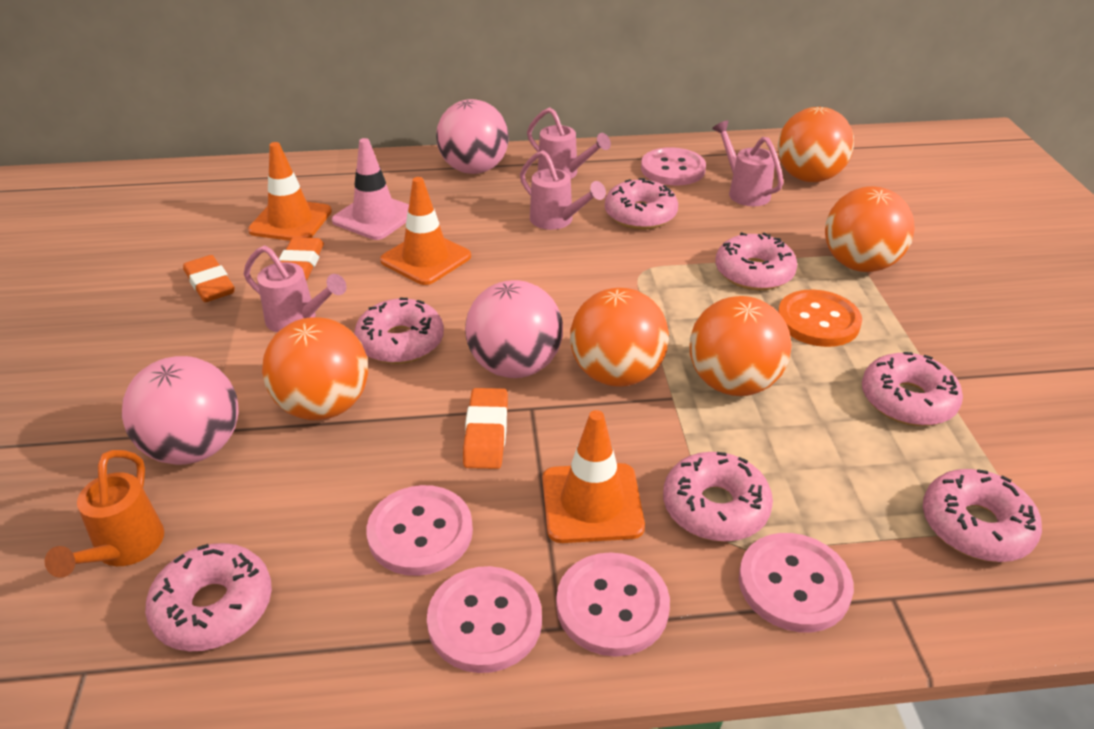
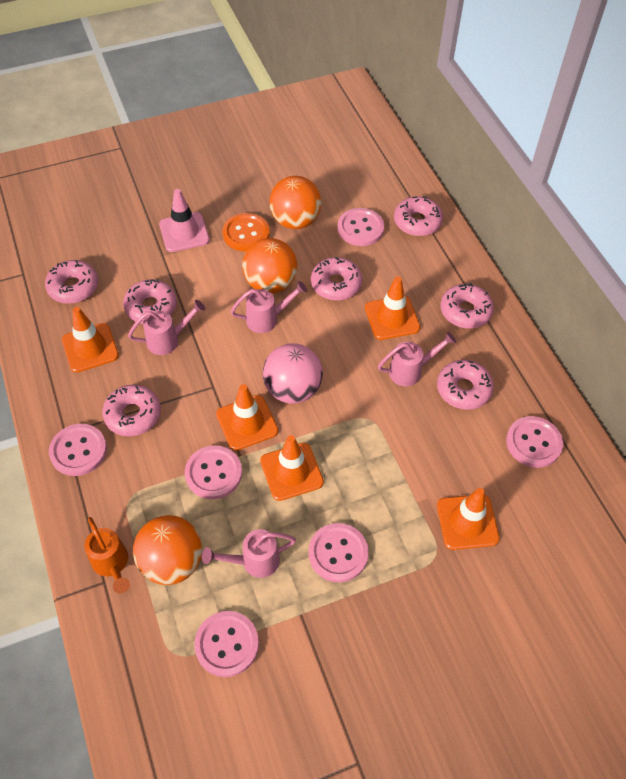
orange ball: 5 -> 3
orange eraser: 3 -> 0
orange traffic cone: 3 -> 5
pink ball: 3 -> 1
pink button: 5 -> 6

